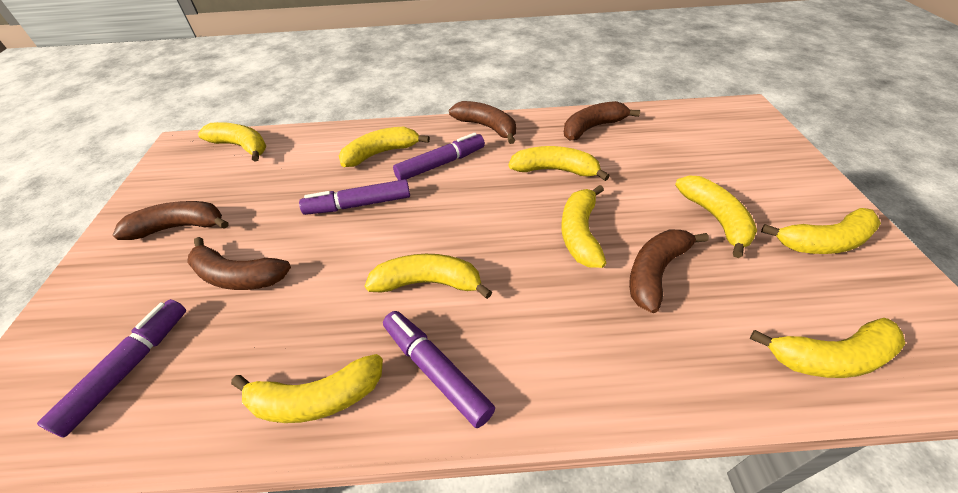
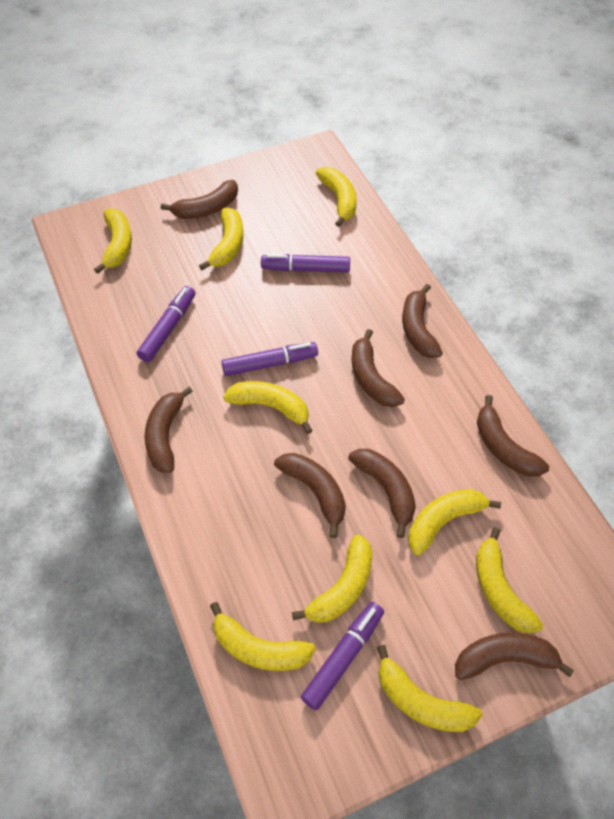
brown banana: 5 -> 8

